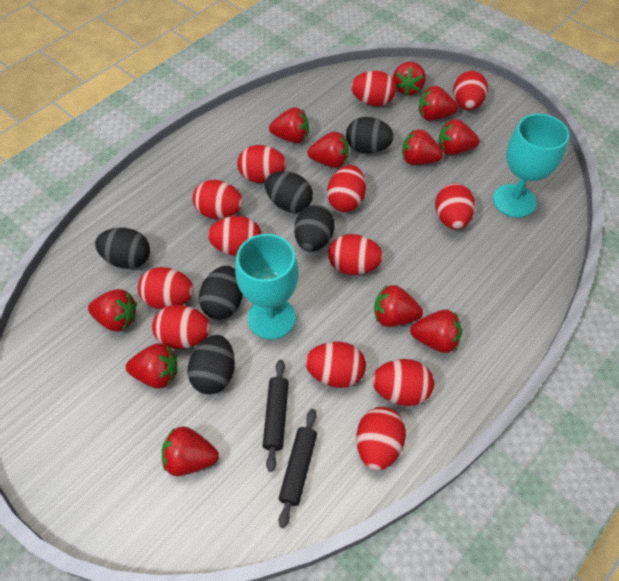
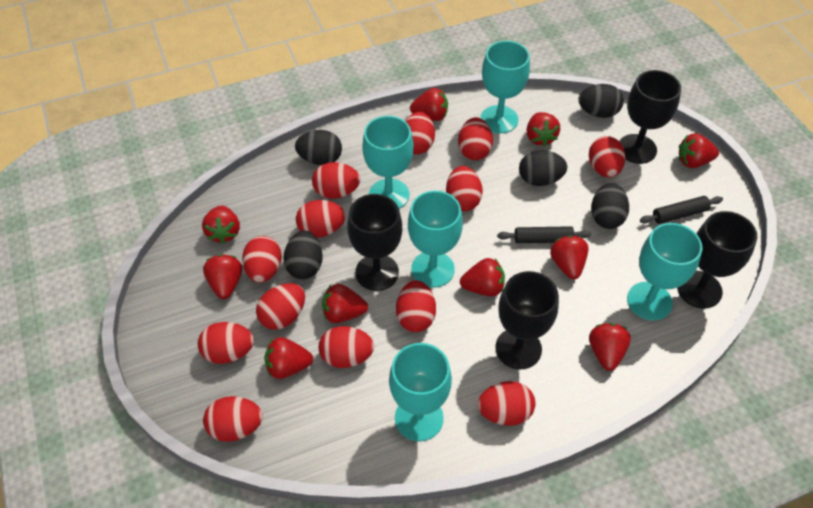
black egg: 6 -> 5
black goblet: 0 -> 4
red strawberry: 11 -> 10
turquoise goblet: 2 -> 5

